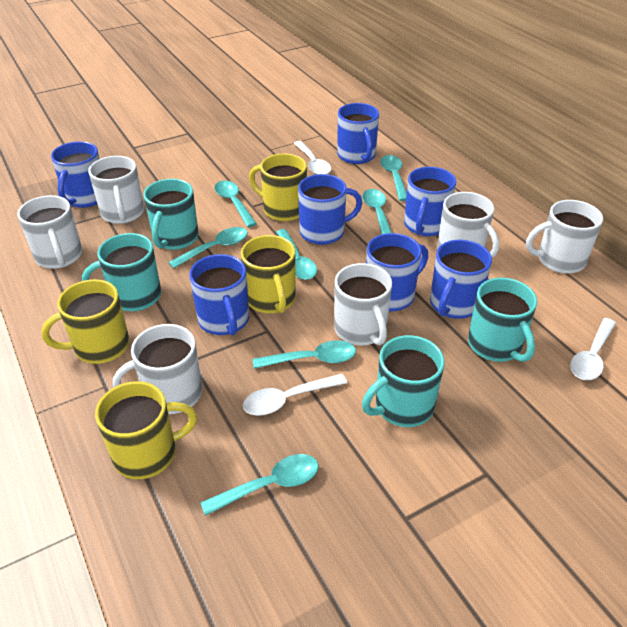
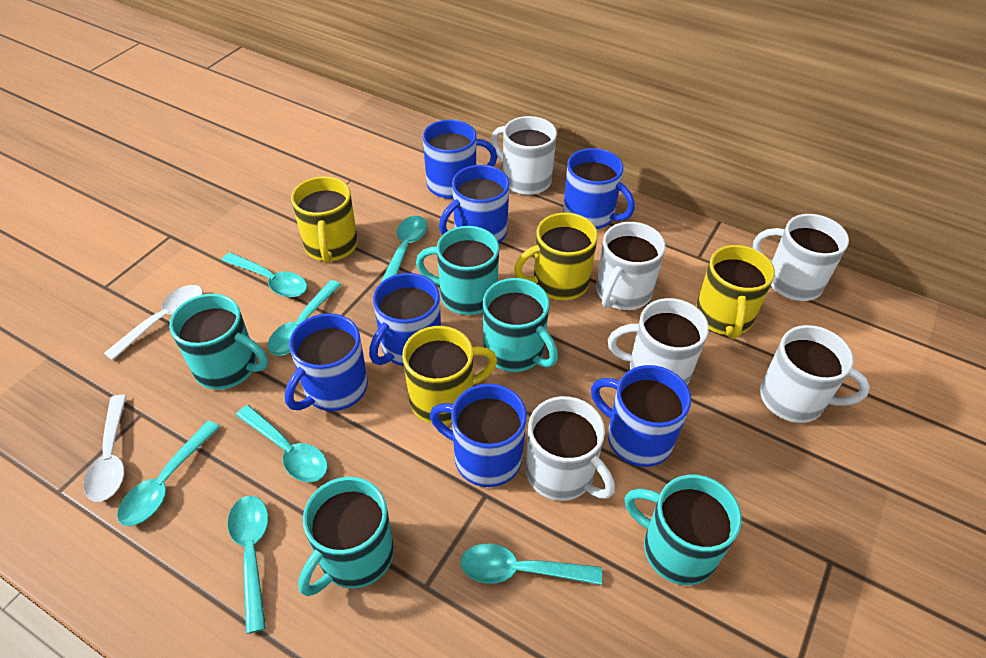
turquoise mug: 4 -> 5
white spoon: 3 -> 2

